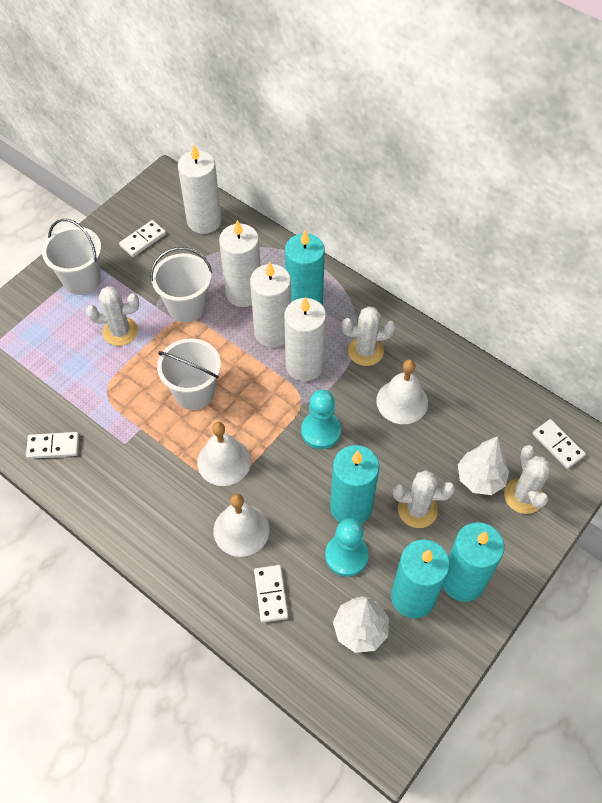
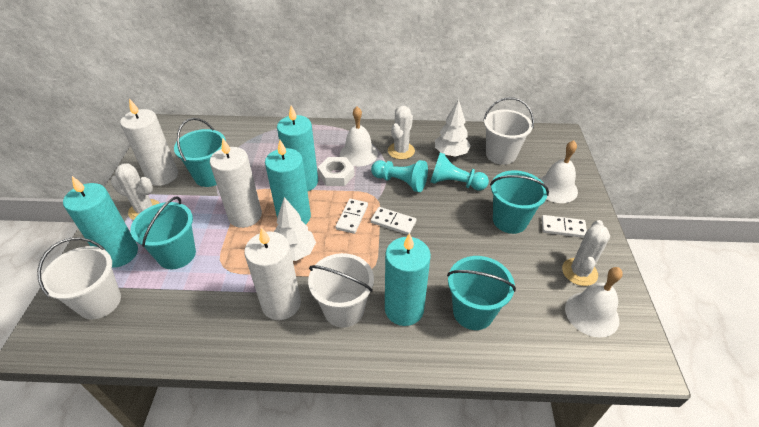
turquoise bucket: 0 -> 4
white cactus: 4 -> 3
white candle: 4 -> 3
white domino: 4 -> 3
white nut: 0 -> 1

